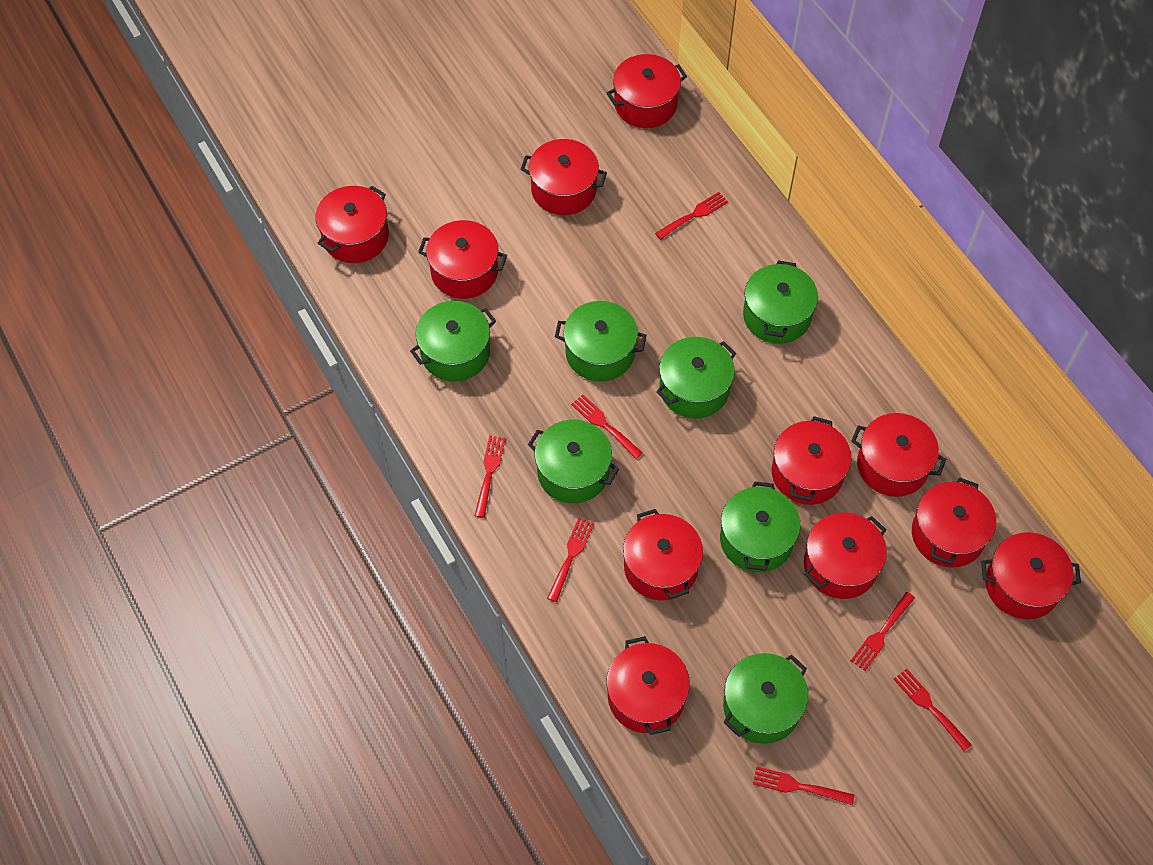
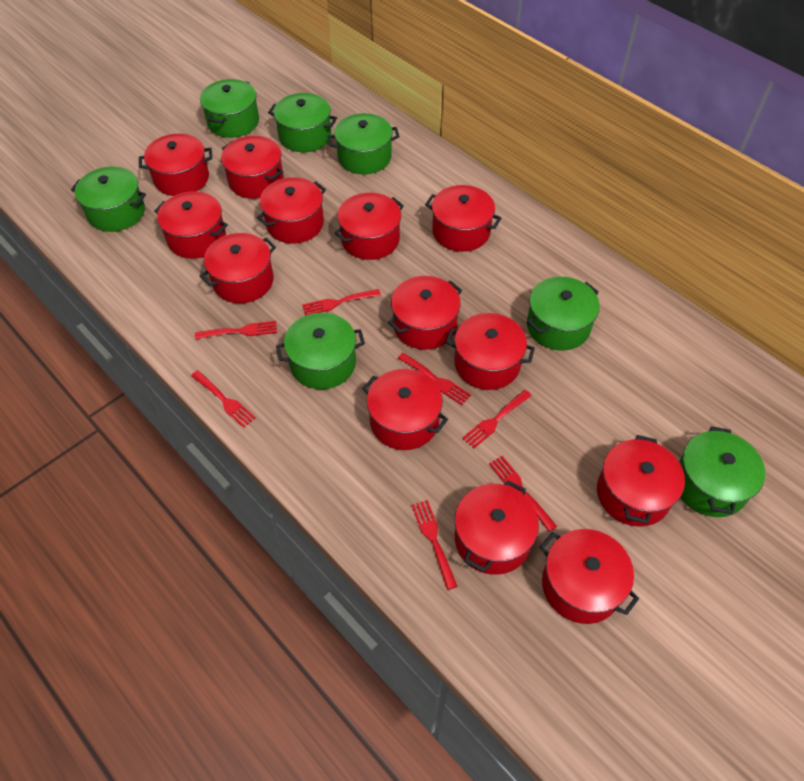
red pot: 11 -> 13

